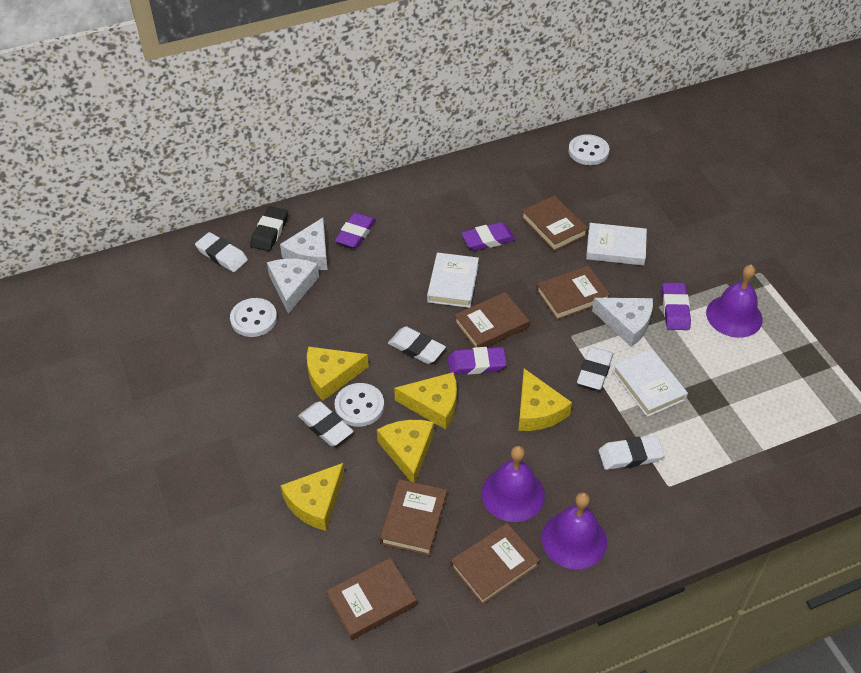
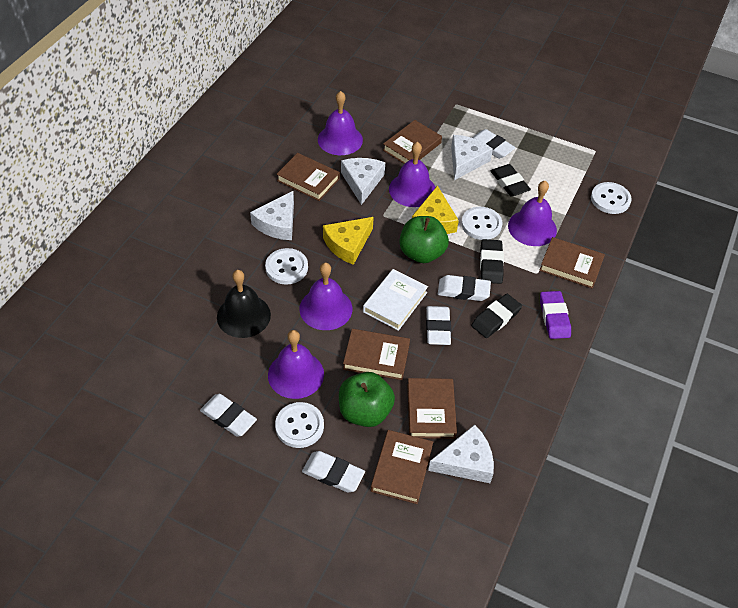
black bell: 0 -> 1
black eraser: 1 -> 3
green apple: 0 -> 2
purple bell: 3 -> 5
purple eraser: 4 -> 1
white book: 3 -> 1
white button: 3 -> 4
white cheese: 3 -> 4
yellow cheese: 5 -> 2

